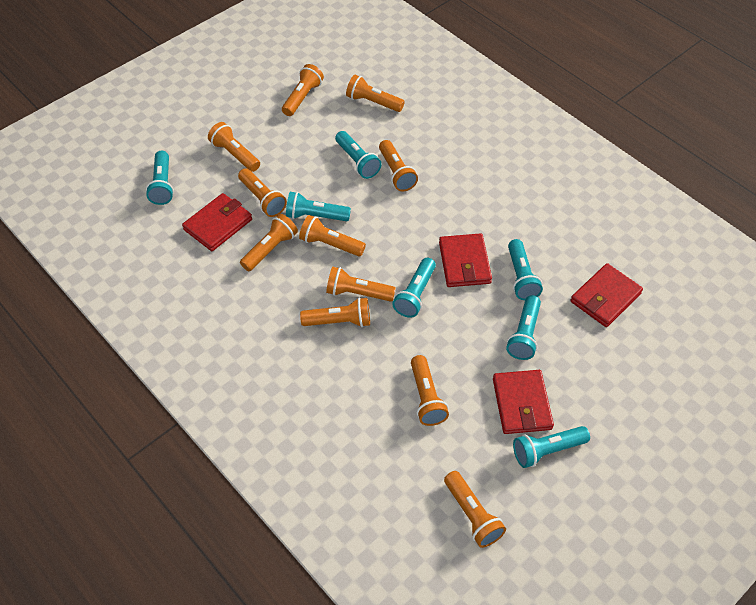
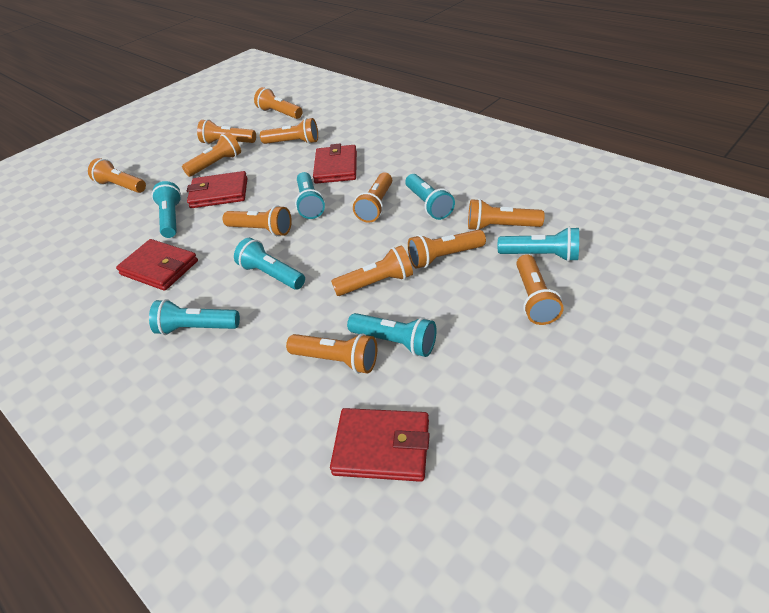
orange flashlight: 11 -> 12

